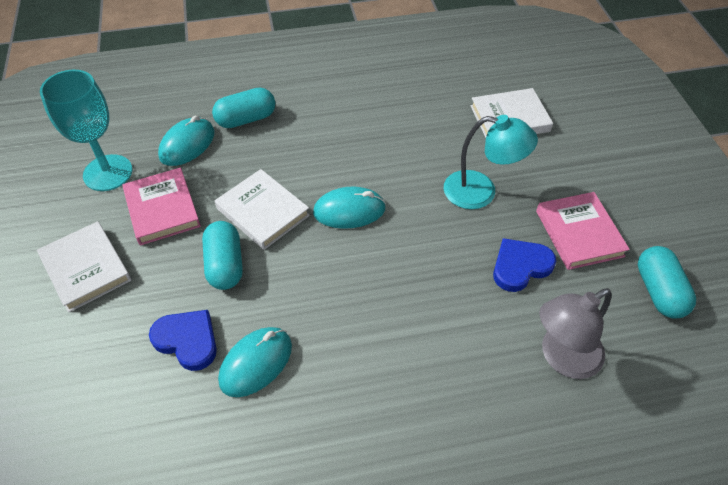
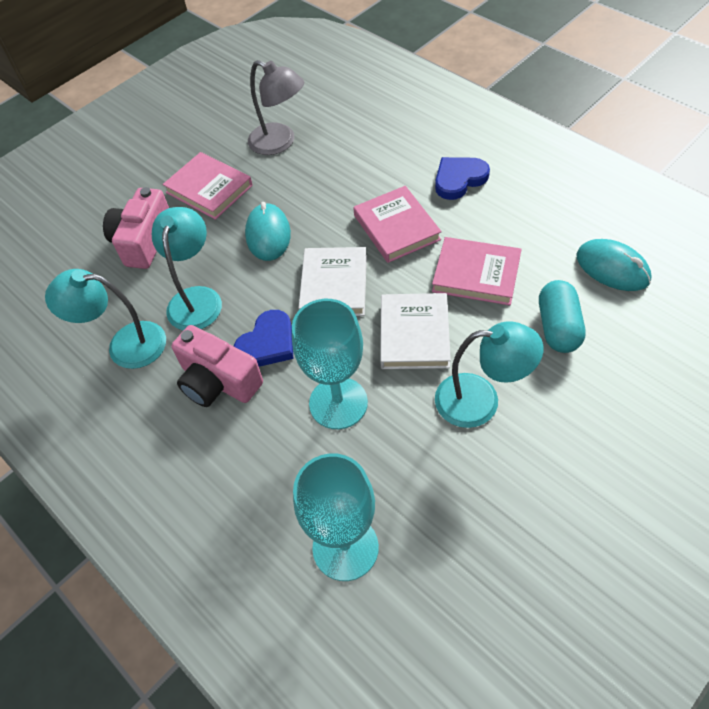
pink book: 2 -> 3
pink camera: 0 -> 2
turquoise capsule: 3 -> 1
turquoise goblet: 1 -> 2
turquoise lamp: 1 -> 3
turquoise mouse: 3 -> 2
white book: 3 -> 2

